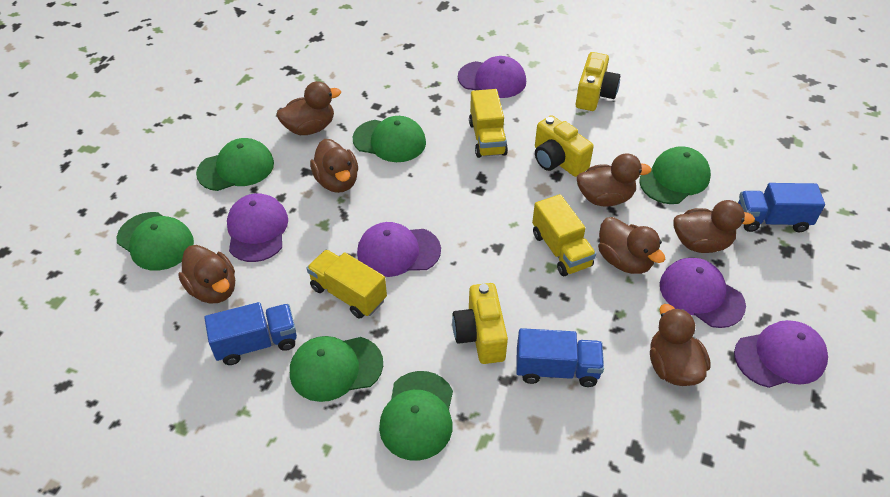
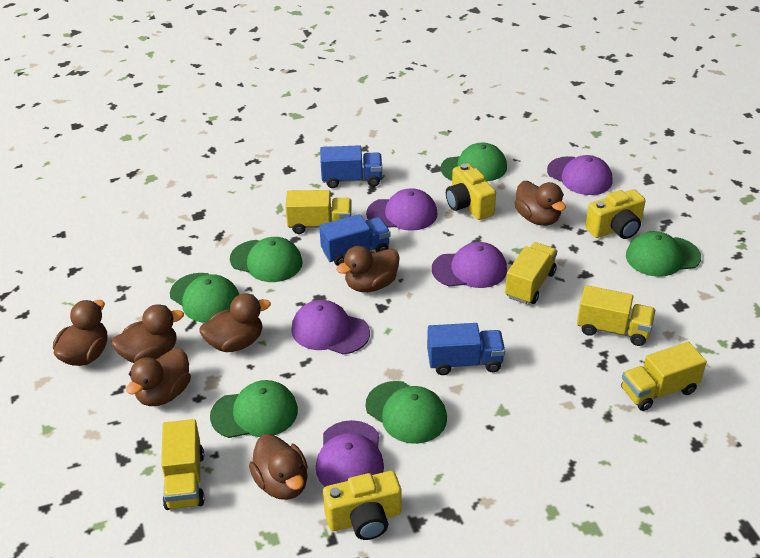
yellow truck: 3 -> 5

